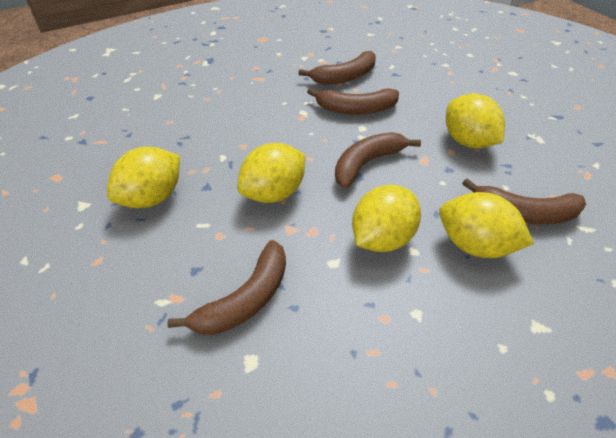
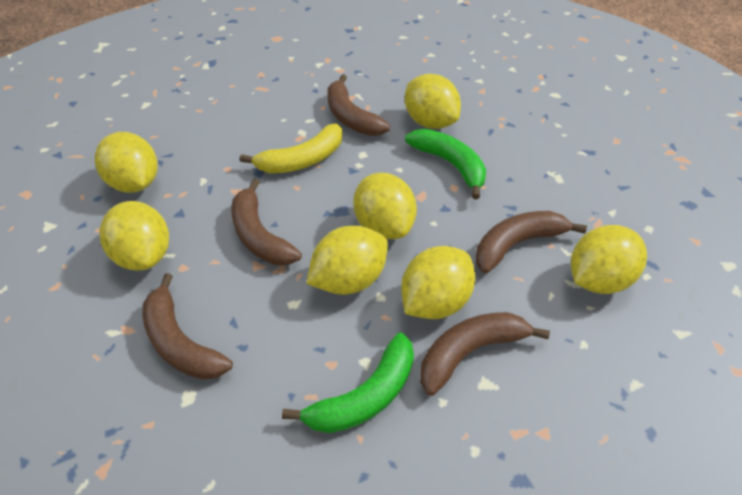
green banana: 0 -> 2
yellow banana: 0 -> 1
yellow lemon: 5 -> 7

